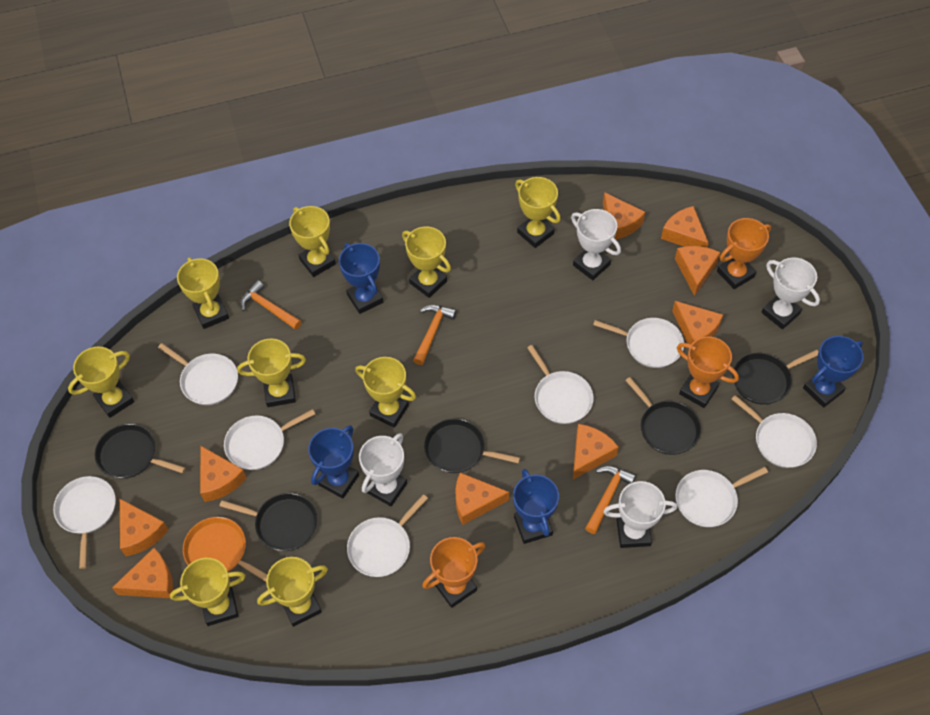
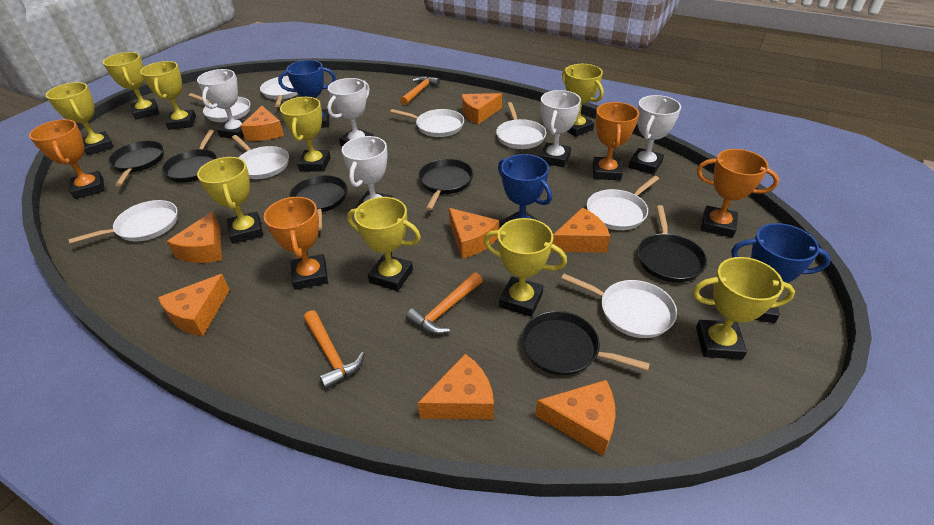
black pan: 5 -> 6
blue trophy: 4 -> 3
orange cheese: 9 -> 8
orange pan: 1 -> 0
orange trophy: 3 -> 4
white trophy: 4 -> 5

